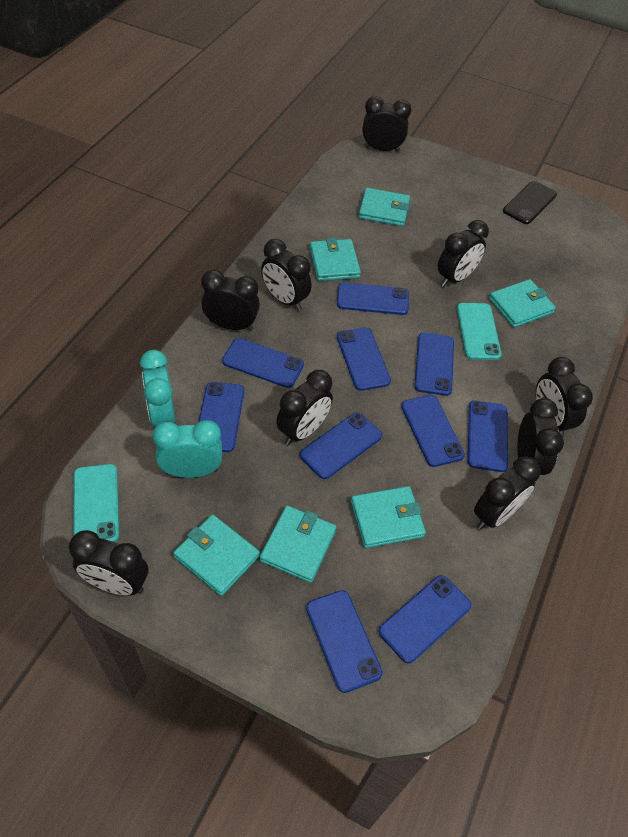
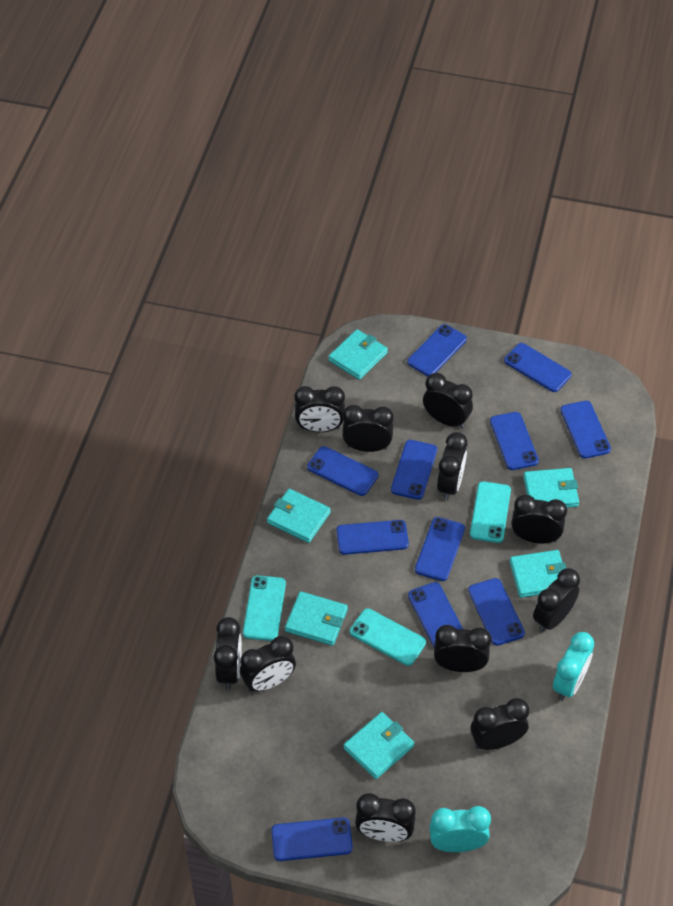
black clock: 9 -> 11
black phone: 1 -> 0
blue phone: 10 -> 11
turquoise phone: 2 -> 3

